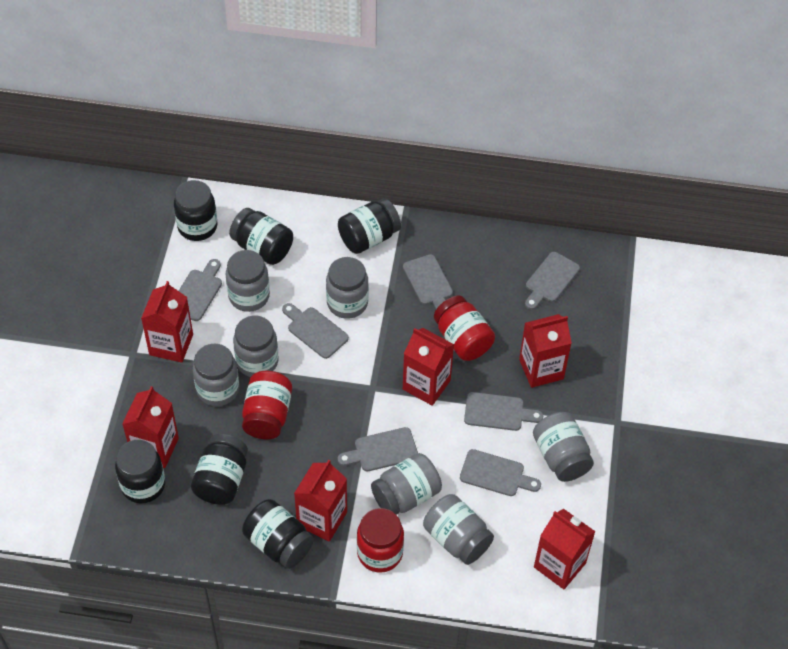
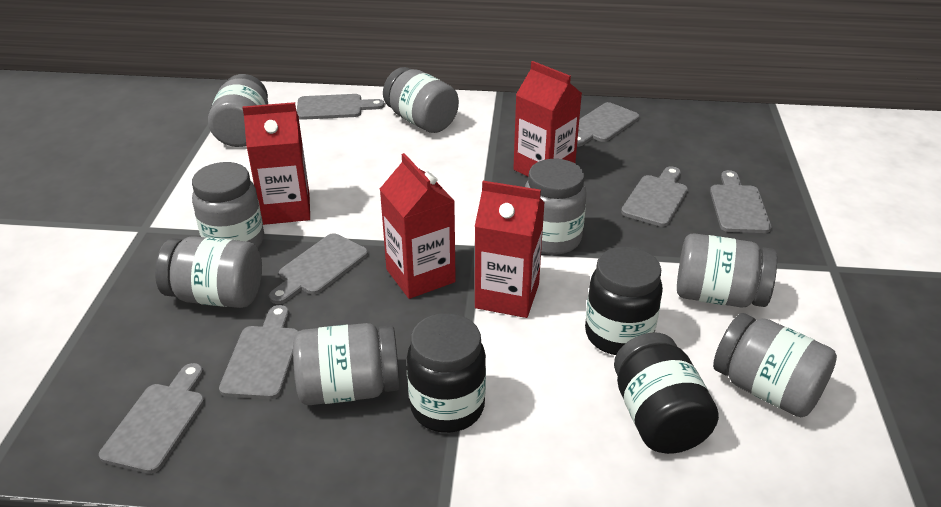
black jar: 6 -> 3
grey jar: 7 -> 8
red carton: 6 -> 4
red jar: 3 -> 0

